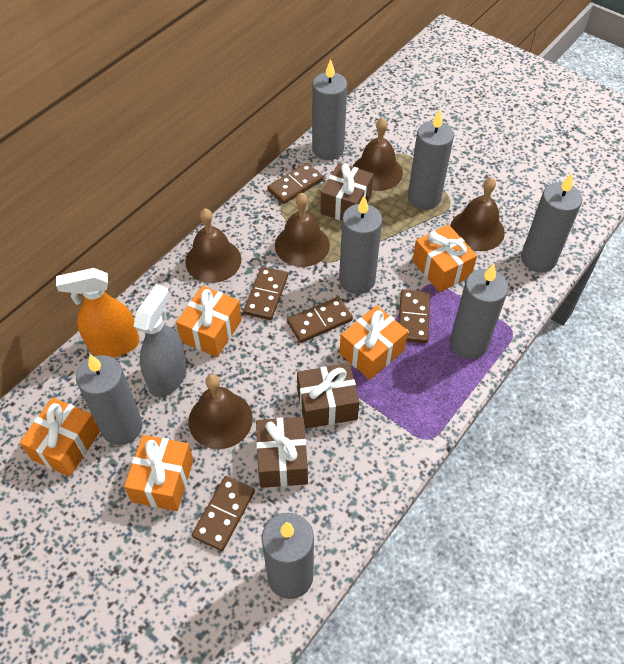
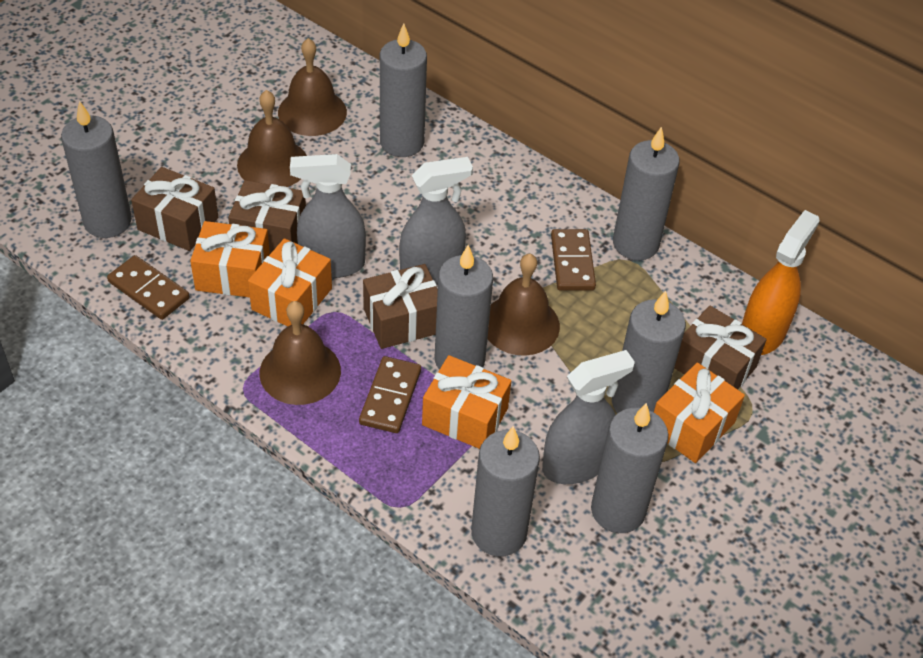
brown bell: 5 -> 4
brown domino: 5 -> 3
brown gift: 3 -> 4
grey spray bottle: 1 -> 3
orange gift: 5 -> 4

